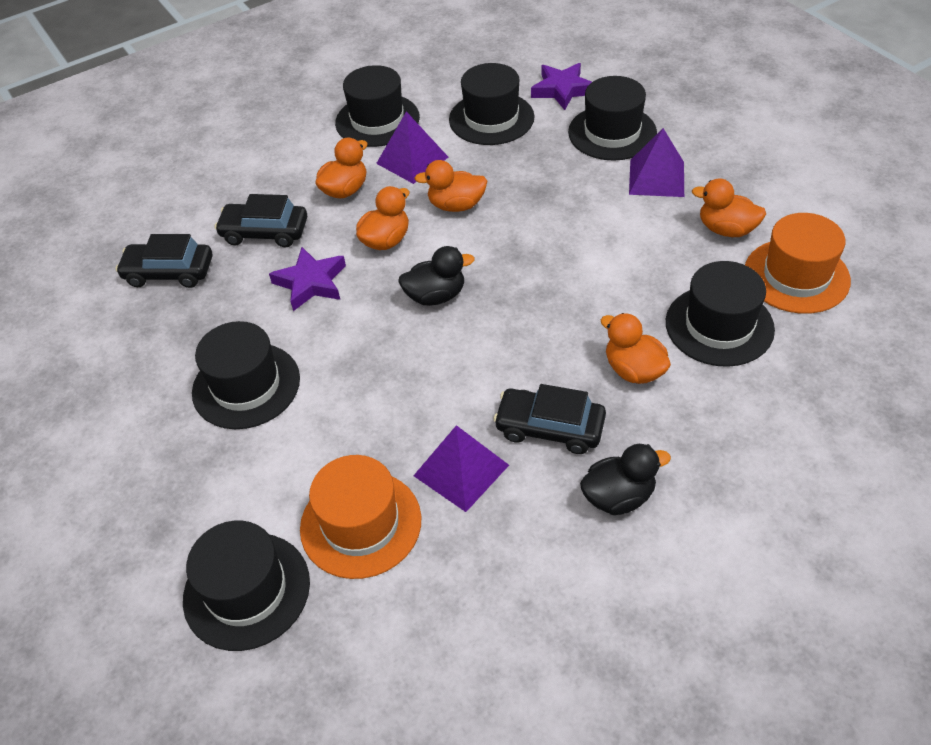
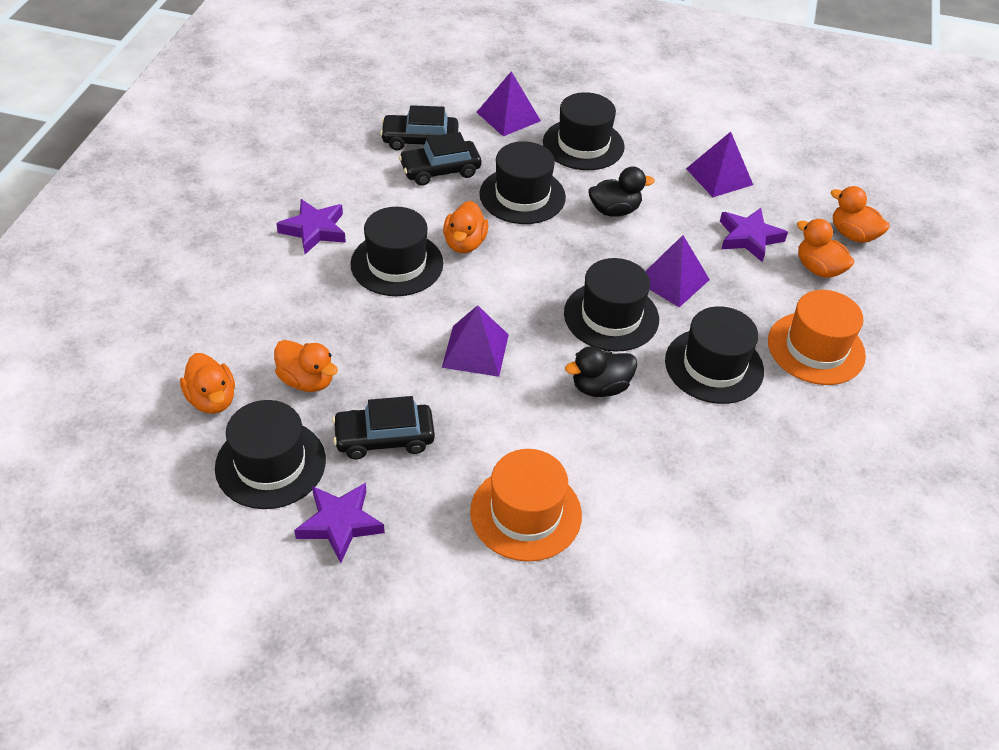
purple pyramid: 3 -> 4
purple star: 2 -> 3

